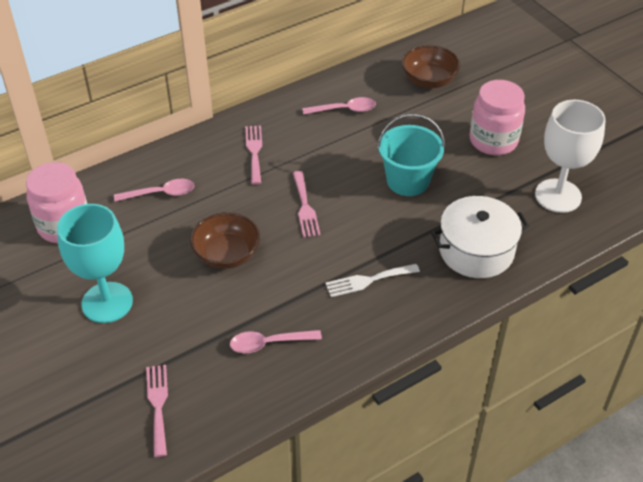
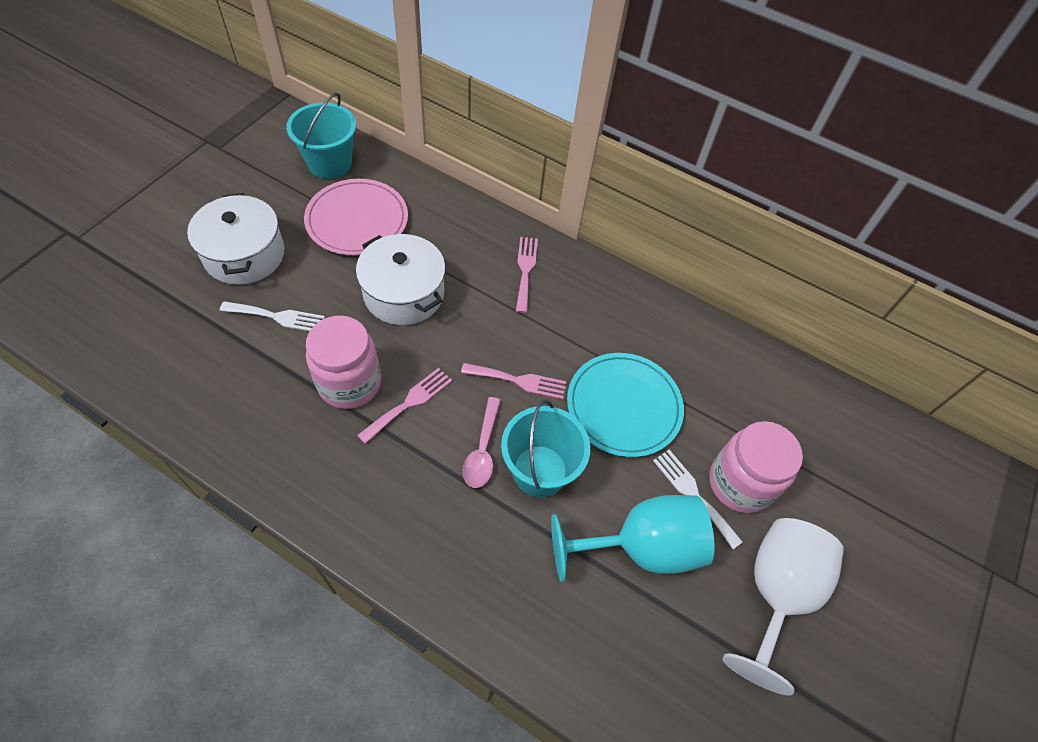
brown bowl: 2 -> 0
pink plate: 0 -> 1
pink spoon: 3 -> 1
turquoise bucket: 1 -> 2
turquoise plate: 0 -> 1
white fork: 1 -> 2
white pot: 1 -> 2

